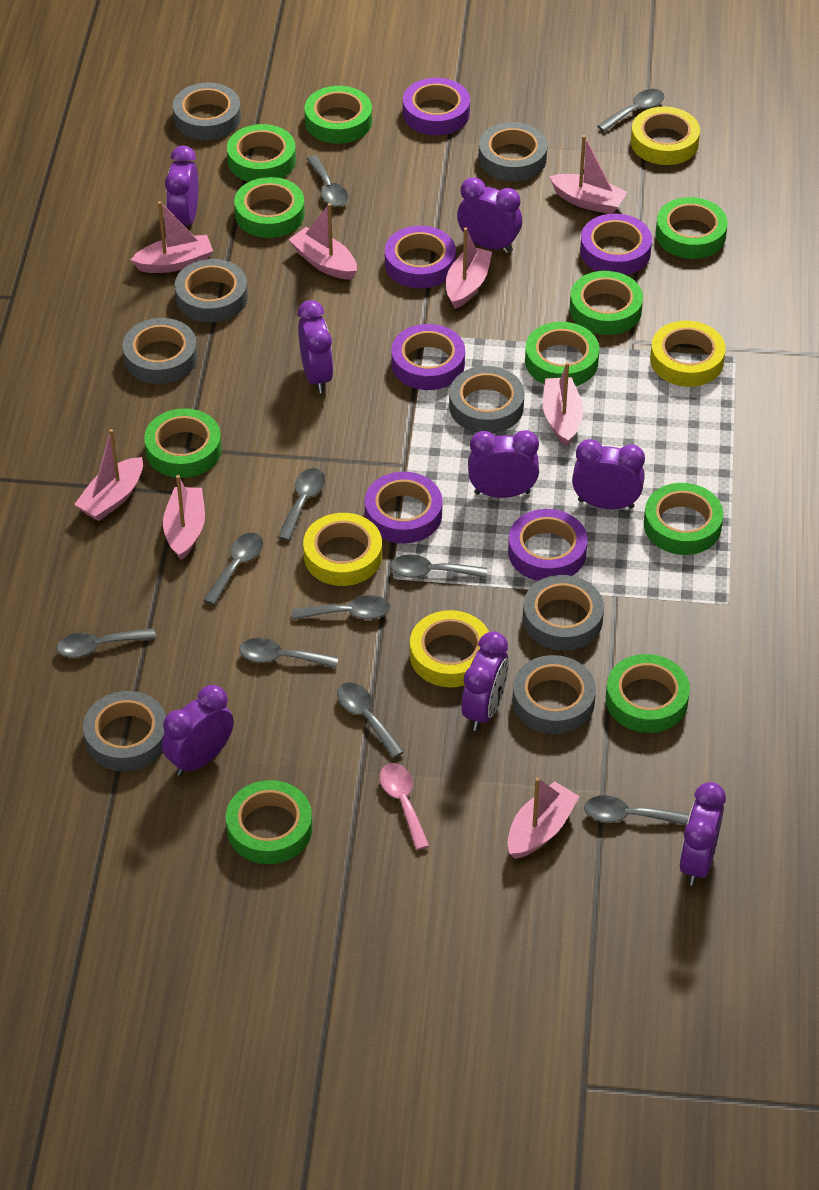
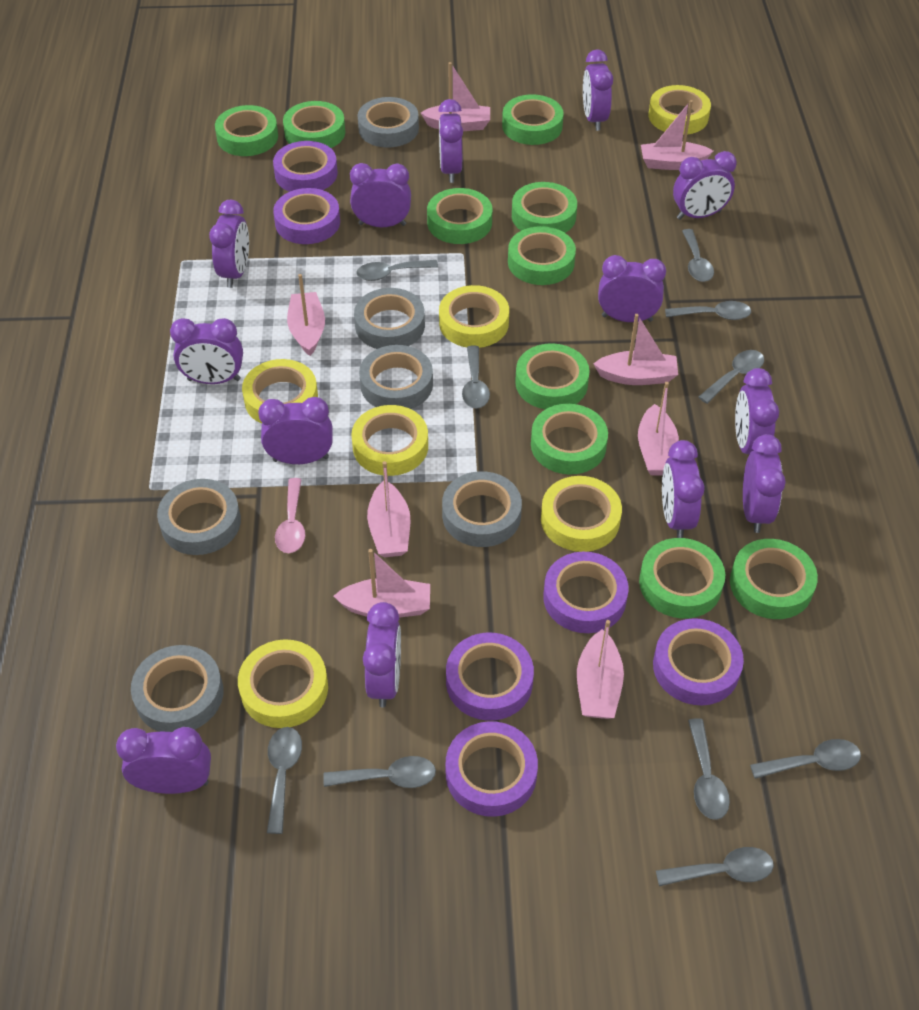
grey tape: 8 -> 6
purple clock: 8 -> 13
yellow tape: 4 -> 6

